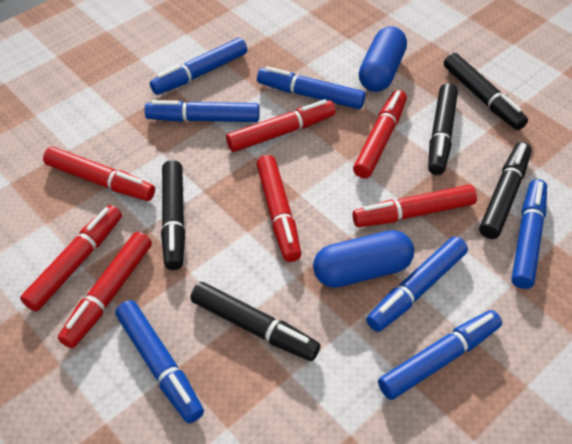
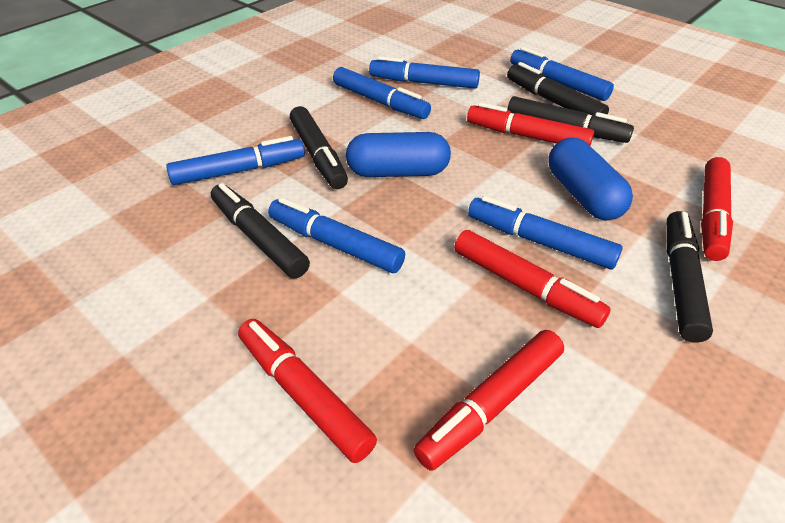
blue marker: 7 -> 6
red marker: 7 -> 5

